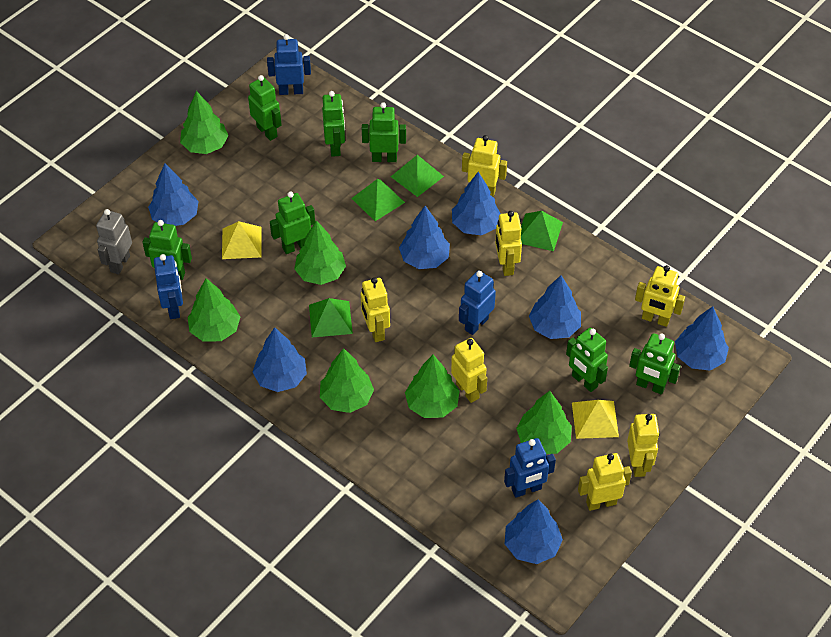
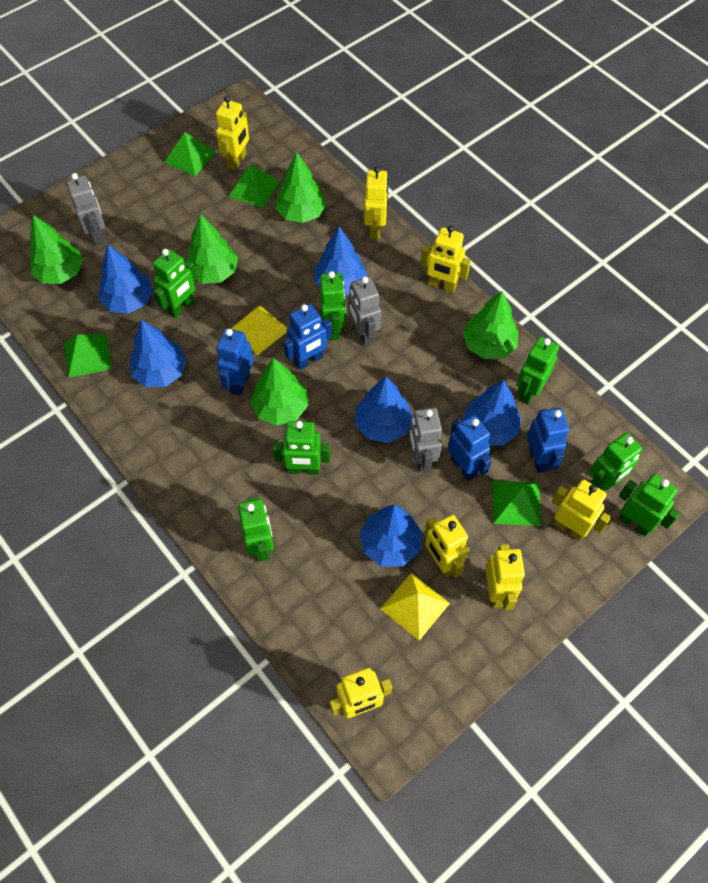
blue tree: 7 -> 6
green tree: 6 -> 5
grey robot: 1 -> 3

